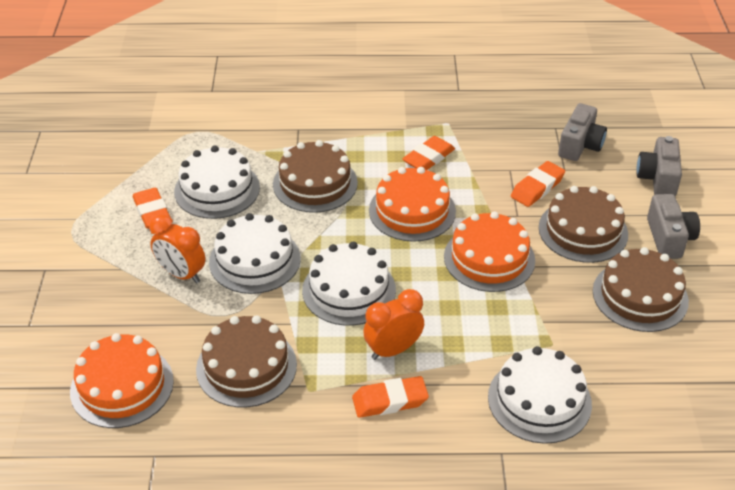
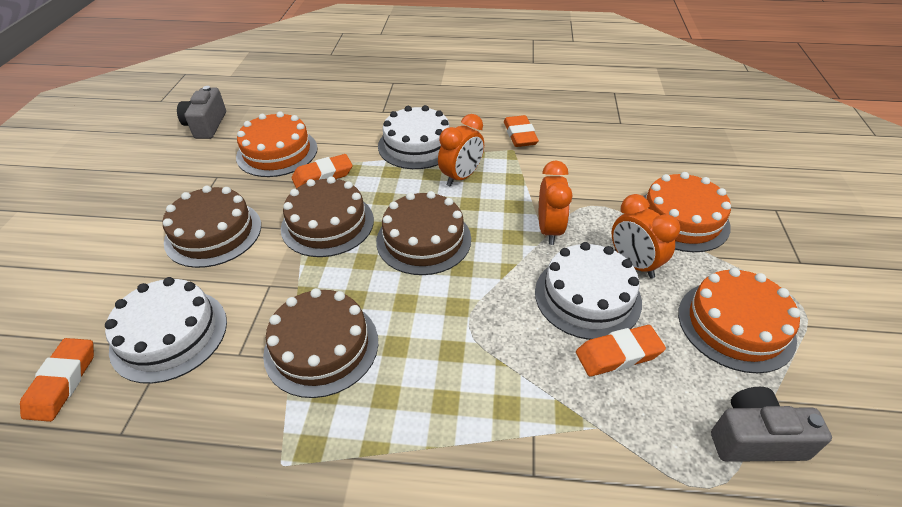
grey camera: 3 -> 2
orange clock: 2 -> 3
white cake: 4 -> 3

